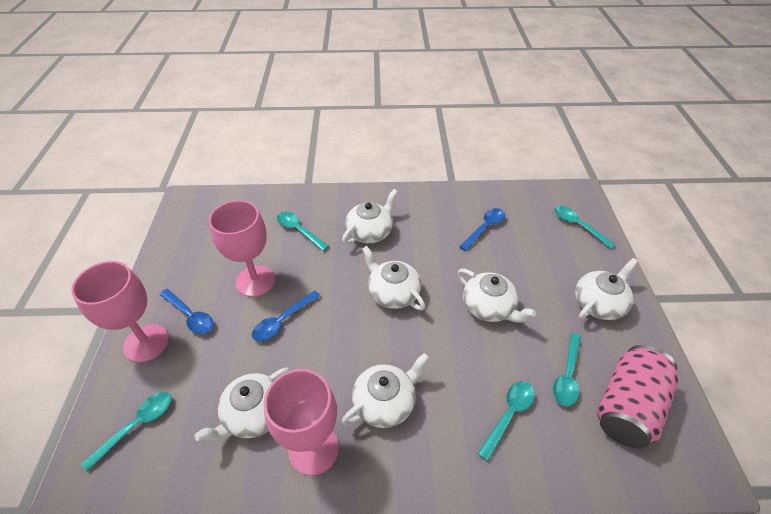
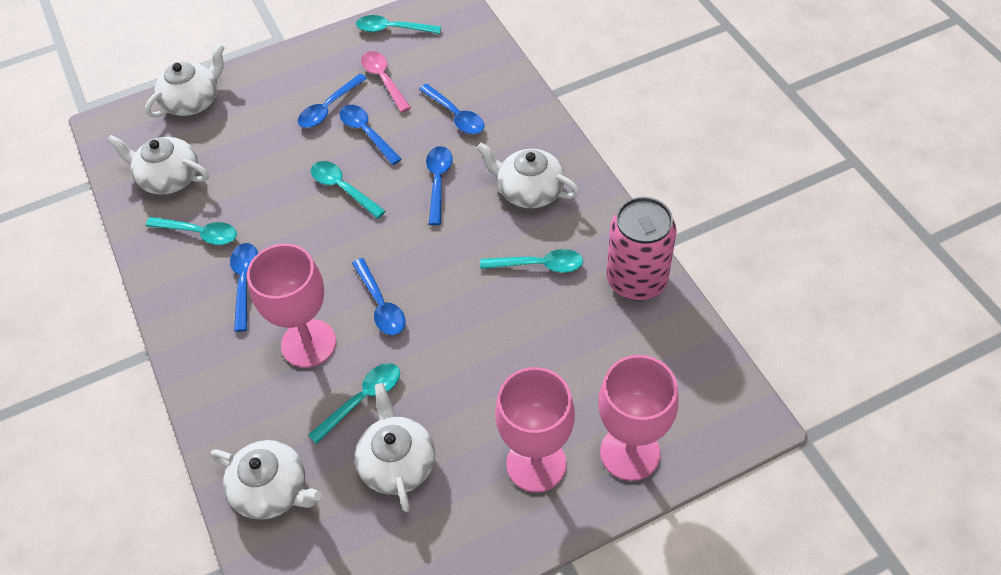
blue spoon: 3 -> 6
pink spoon: 0 -> 1
white teapot: 6 -> 5

